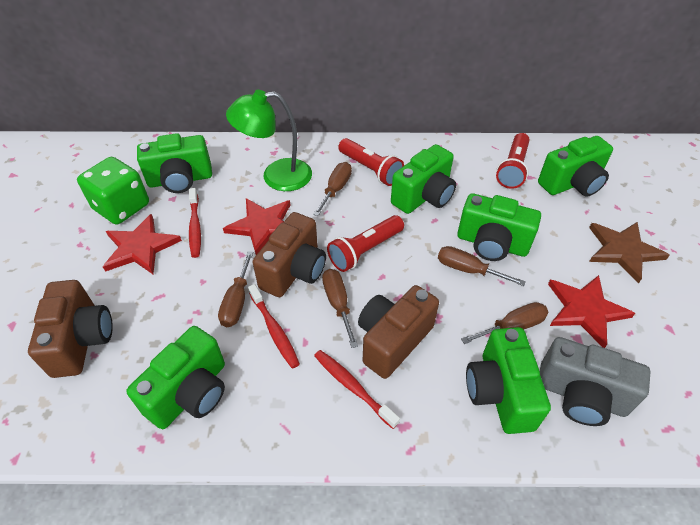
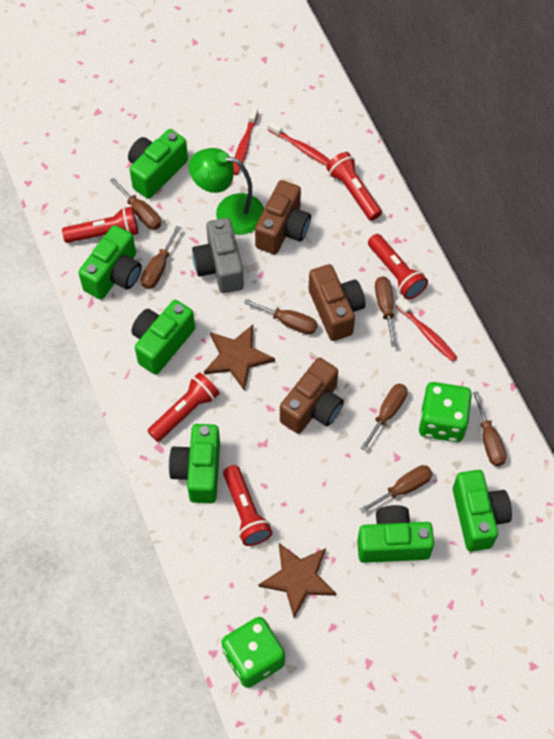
brown screwdriver: 5 -> 7
brown star: 1 -> 2
green dice: 1 -> 2
red flashlight: 3 -> 5
red star: 3 -> 0

